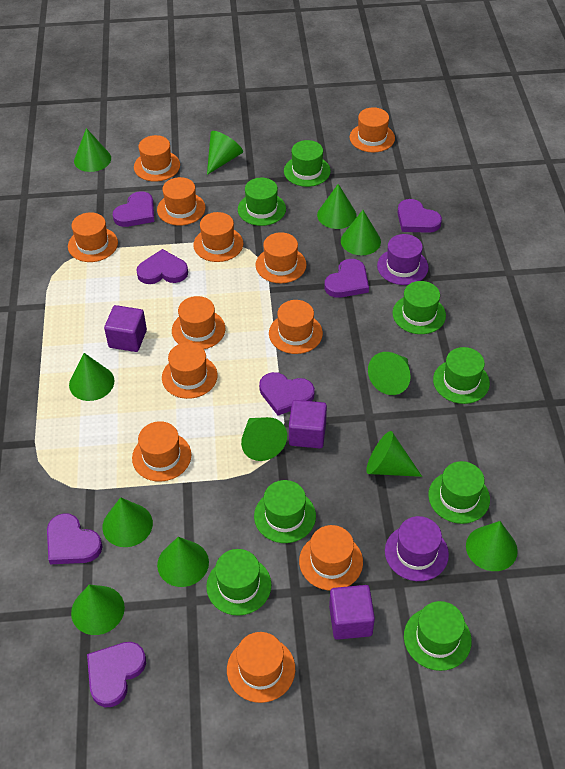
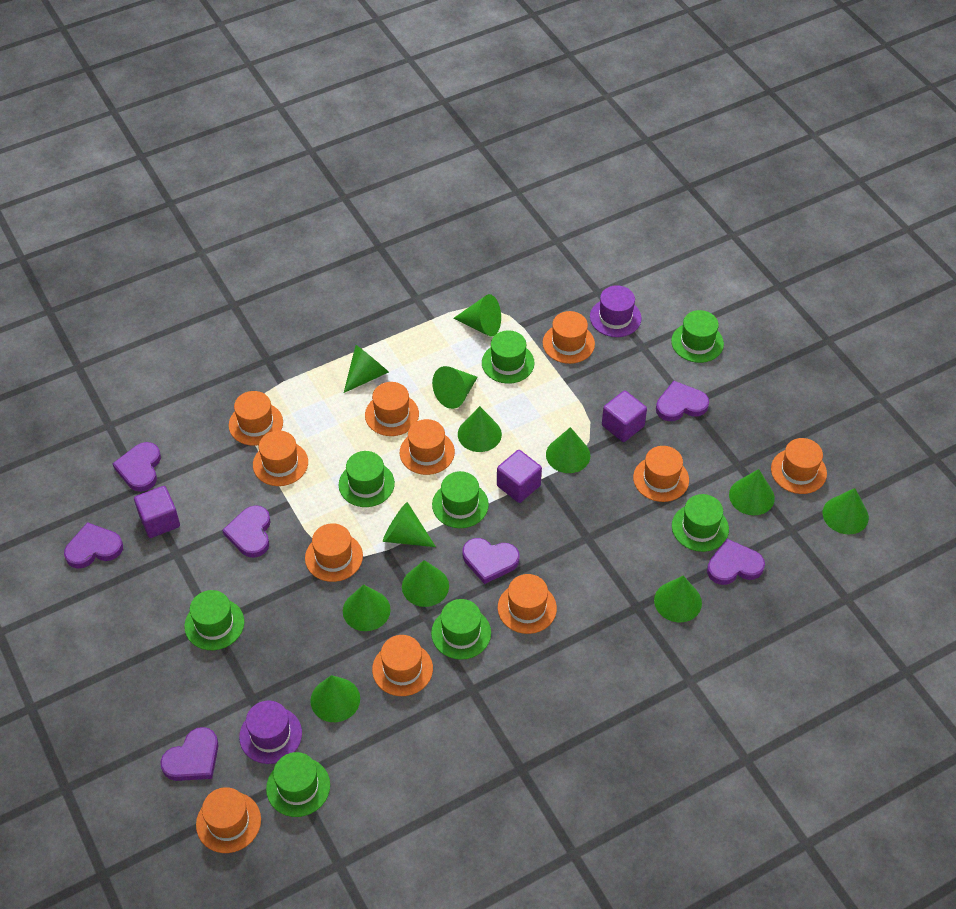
orange hat: 12 -> 11

